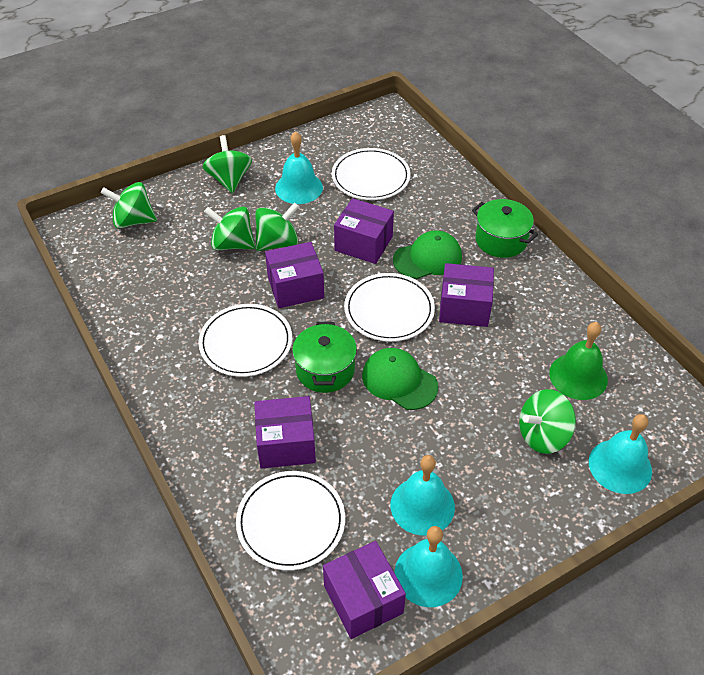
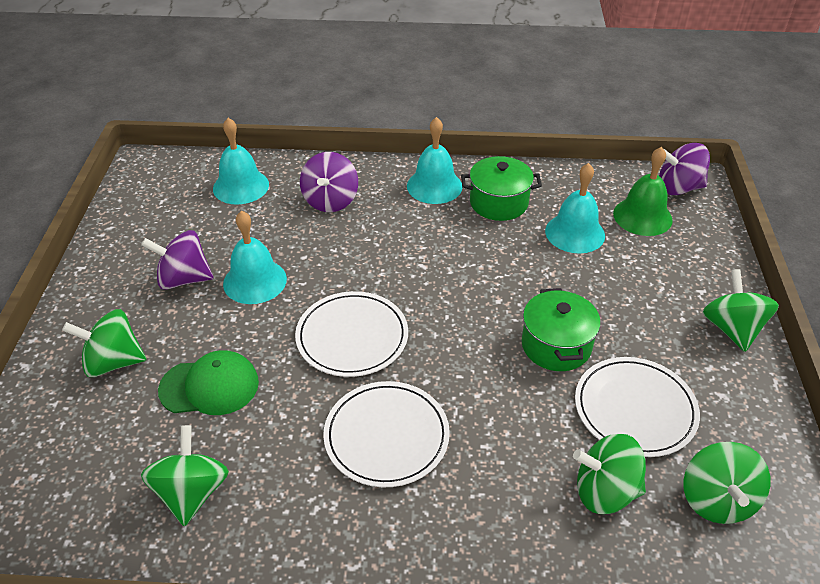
green cap: 2 -> 1
purple box: 5 -> 0
purple spinning top: 0 -> 3
white plate: 4 -> 3

